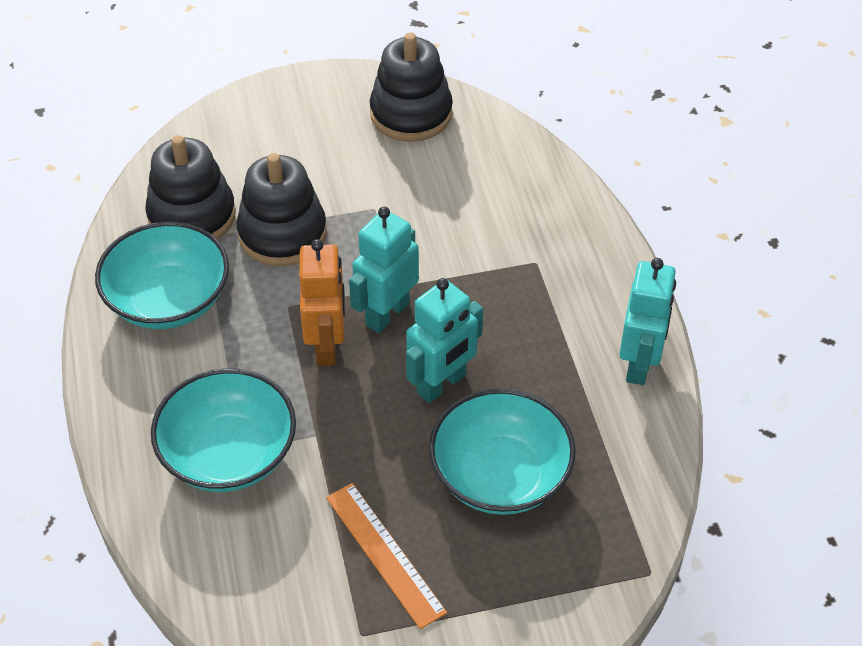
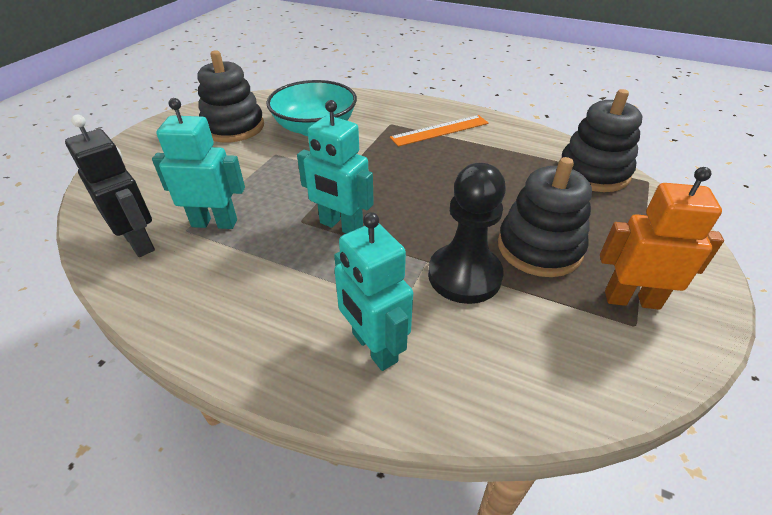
black pawn: 0 -> 1
black robot: 0 -> 1
turquoise bowl: 3 -> 1

